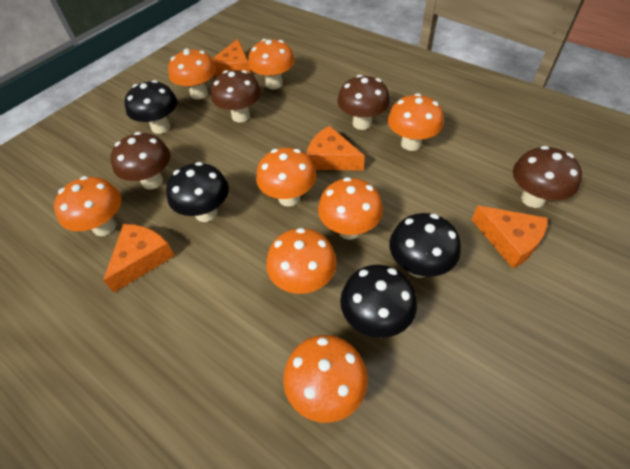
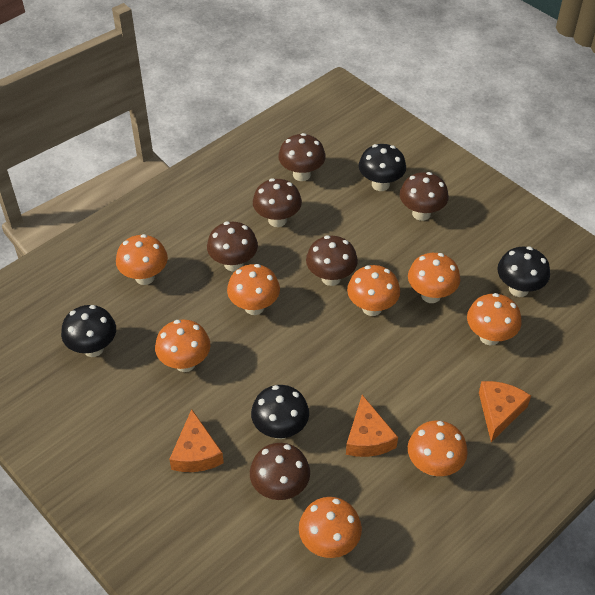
brown mushroom: 4 -> 6
orange cheese: 4 -> 3

